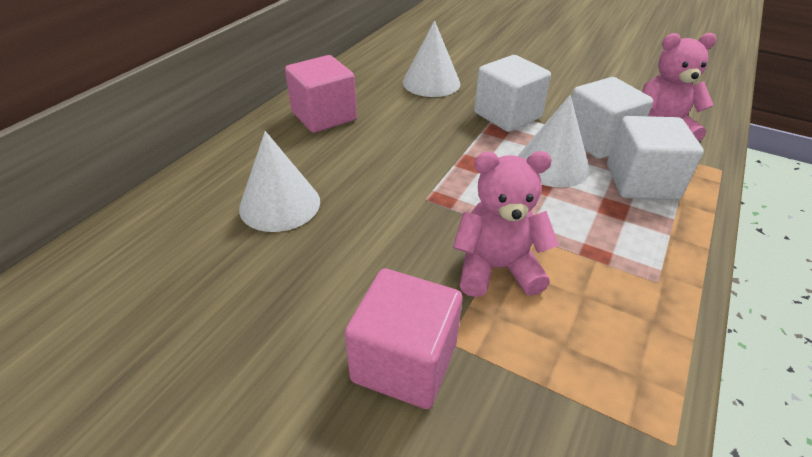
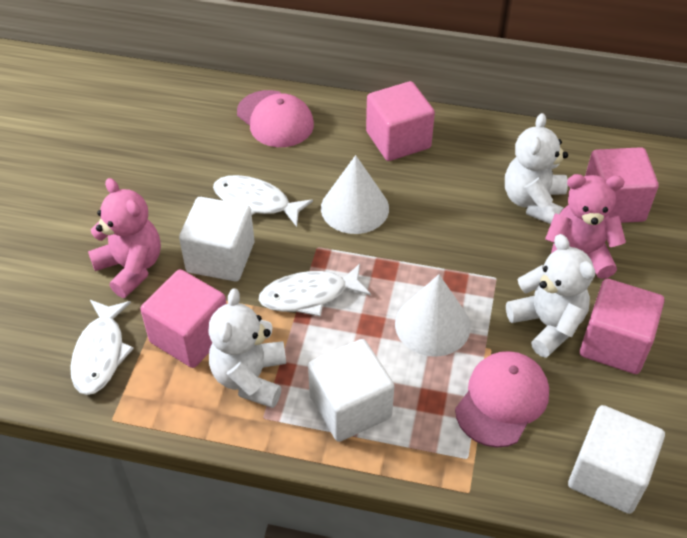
pink cap: 0 -> 2
pink cube: 2 -> 4
white cone: 3 -> 2
white fish: 0 -> 3
white teddy bear: 0 -> 3

